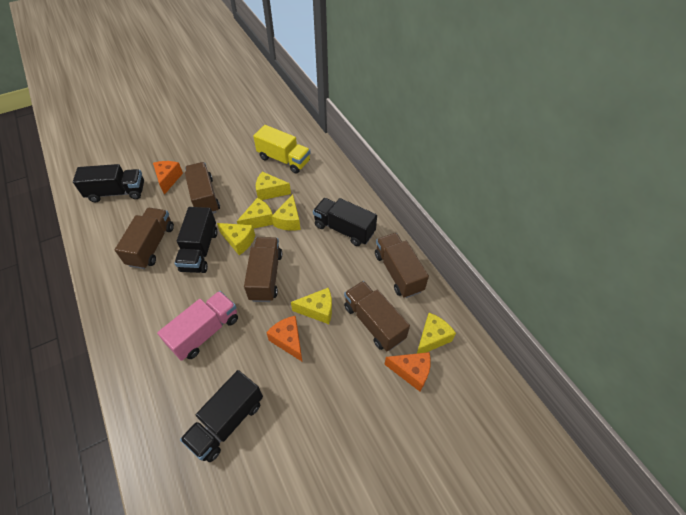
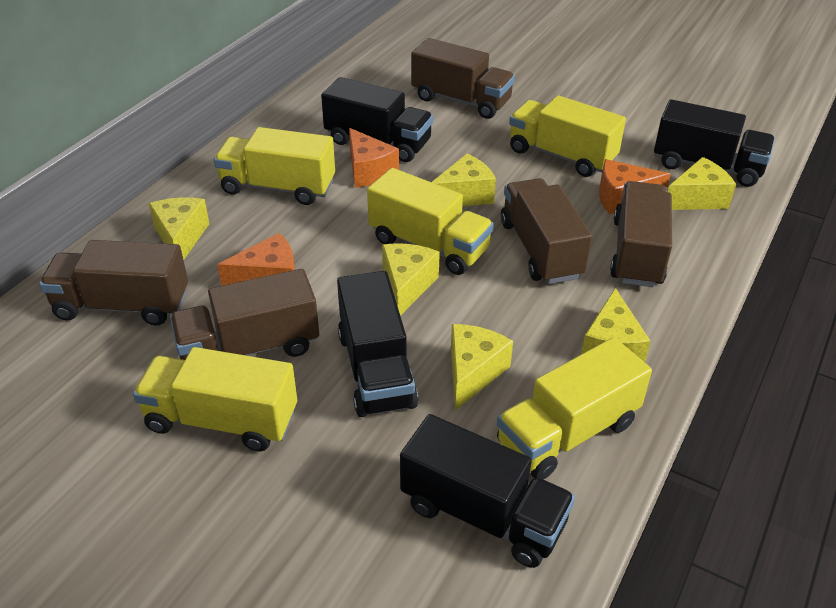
pink truck: 1 -> 0
yellow truck: 1 -> 5

